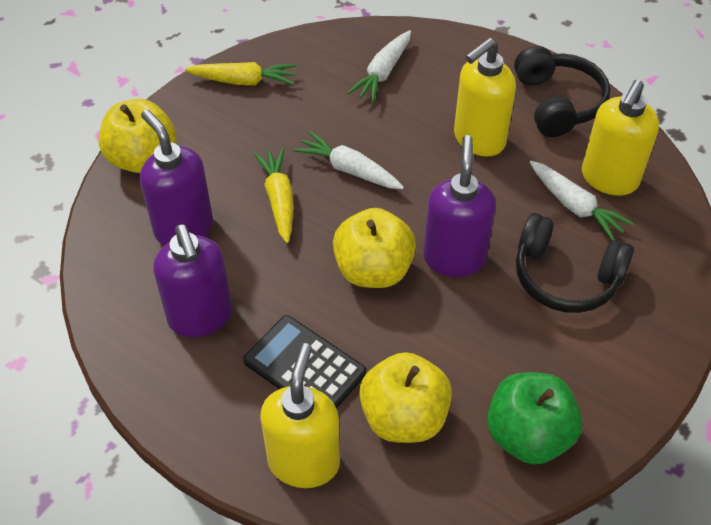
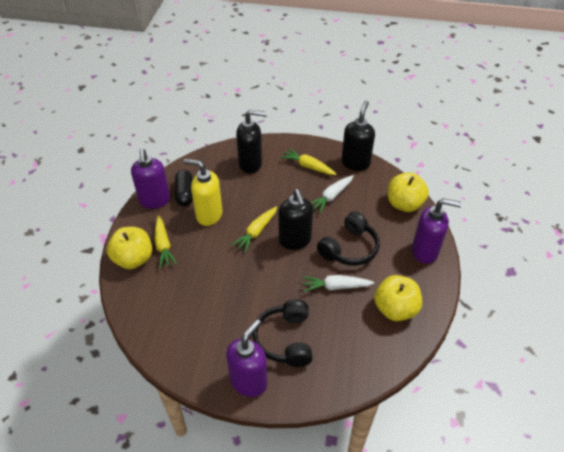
black calculator: 1 -> 0
black capsule: 0 -> 1
black soap dispenser: 0 -> 3
green apple: 1 -> 0
white carrot: 3 -> 2
yellow carrot: 2 -> 3
yellow soap dispenser: 3 -> 1

